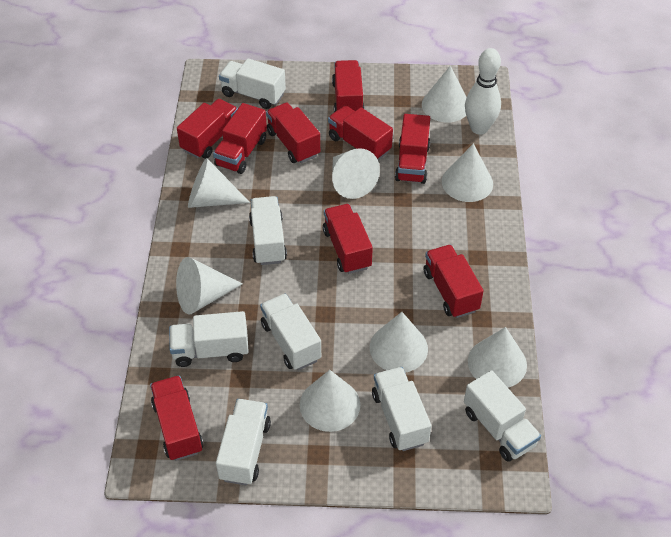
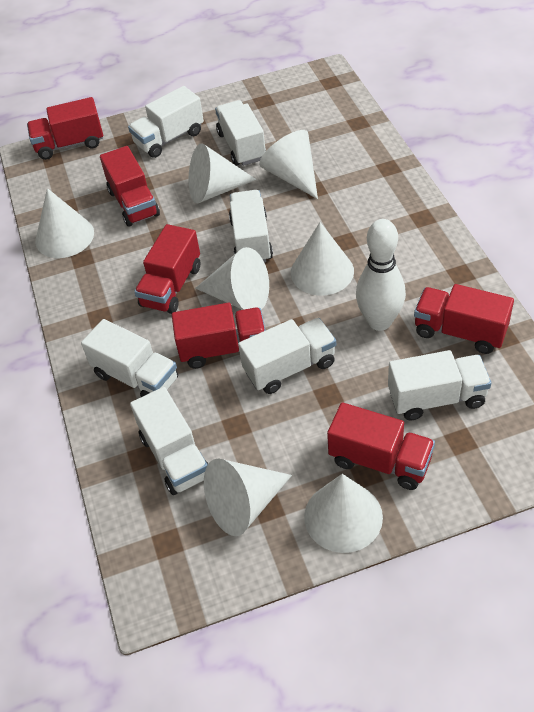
red truck: 9 -> 6
white cone: 8 -> 7

